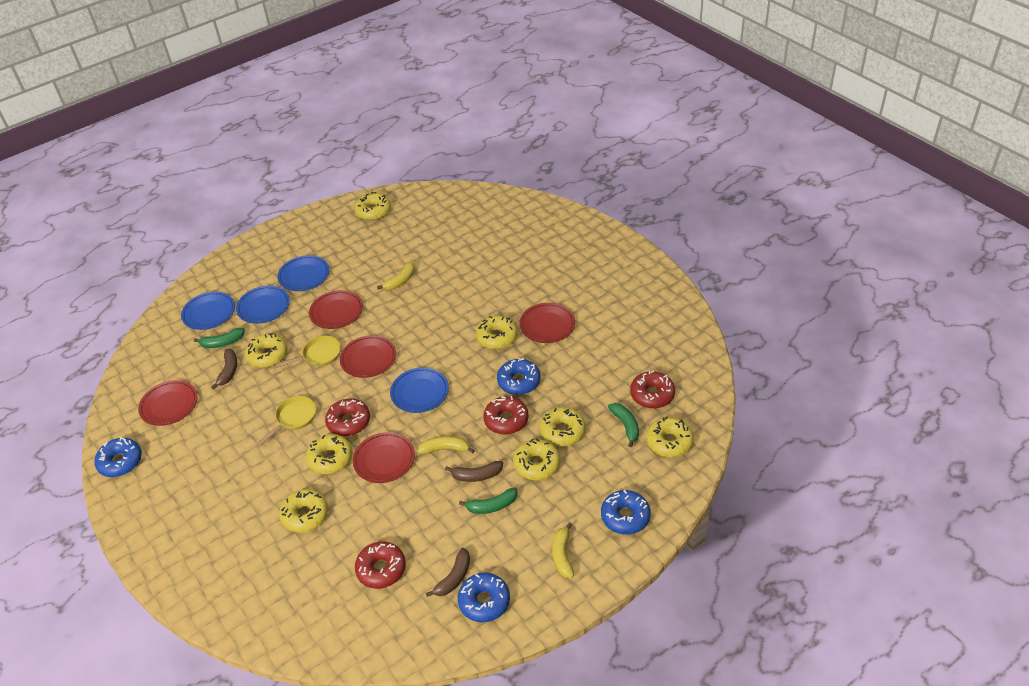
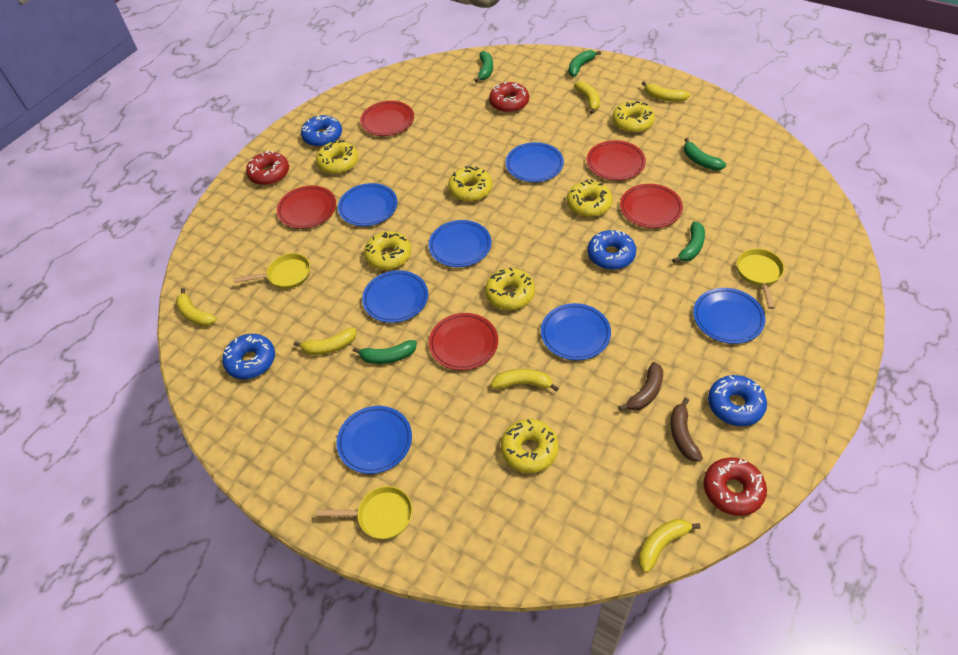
blue plate: 4 -> 7
brown banana: 3 -> 2
green banana: 3 -> 5
red donut: 4 -> 3
yellow banana: 3 -> 6
yellow donut: 8 -> 7
yellow pan: 2 -> 3

